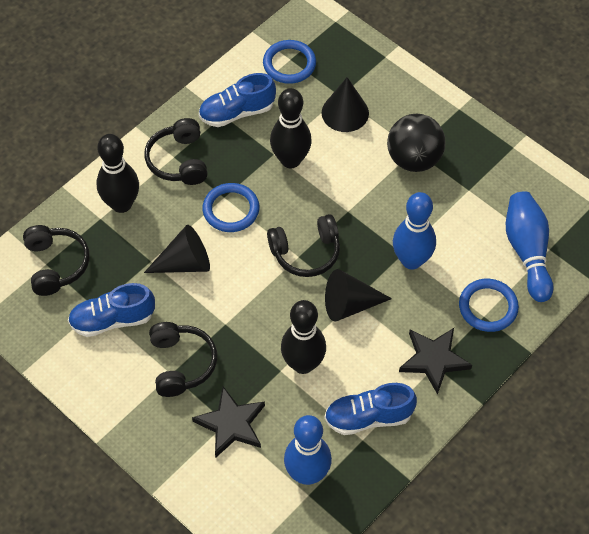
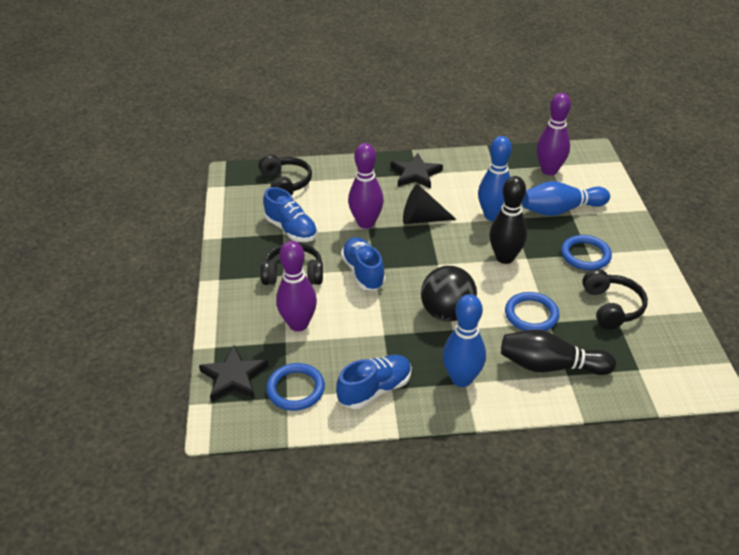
black bowling pin: 3 -> 2
black cone: 3 -> 1
black headphones: 4 -> 3
purple bowling pin: 0 -> 3

